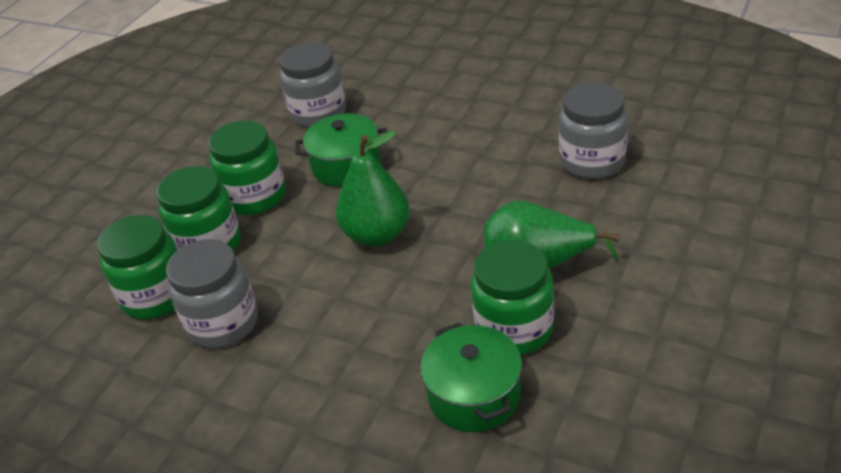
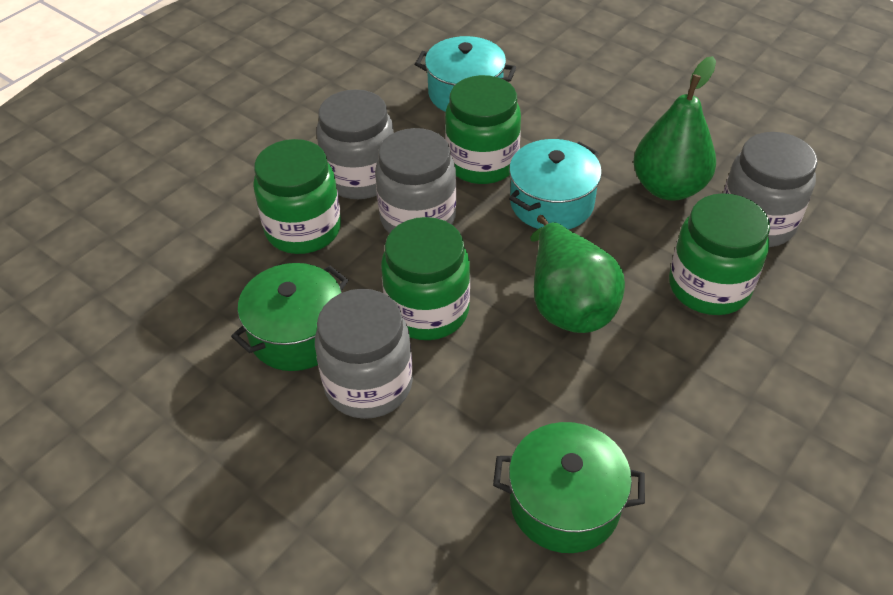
grey jar: 3 -> 4
turquoise pot: 0 -> 2

